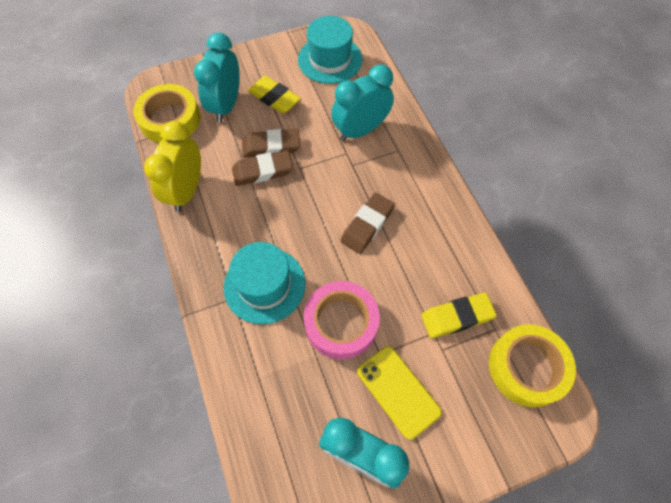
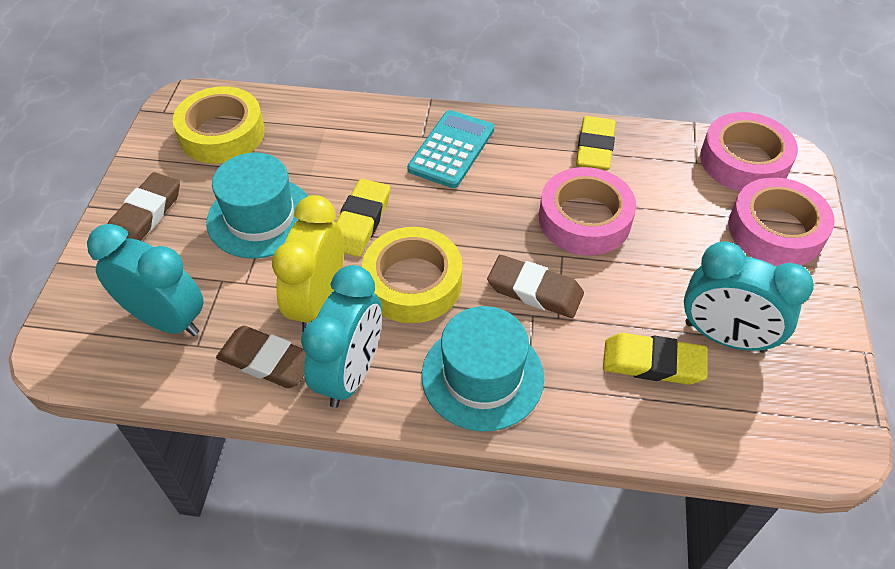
pink tape: 1 -> 3
turquoise calculator: 0 -> 1
yellow eraser: 2 -> 3
yellow phone: 1 -> 0

